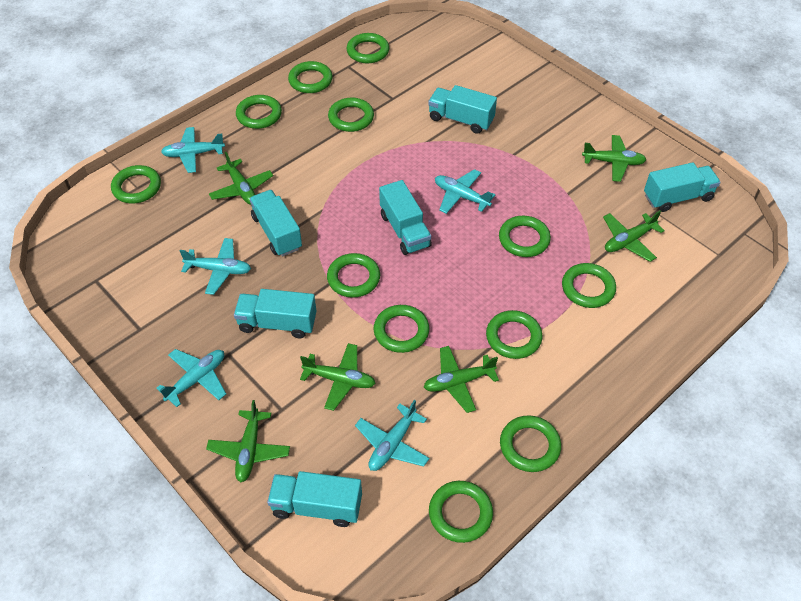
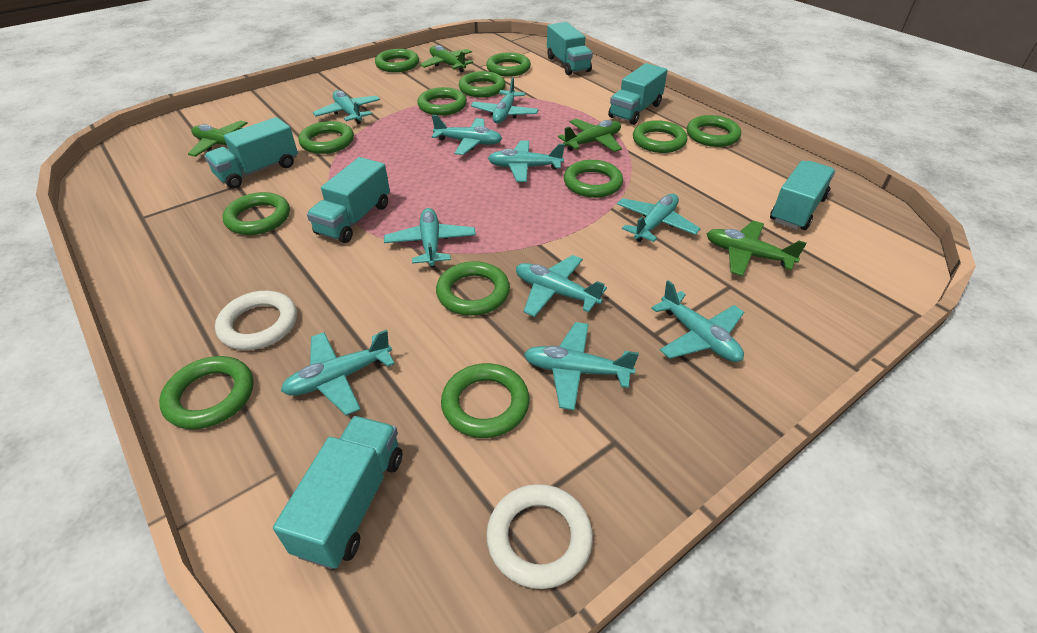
green plane: 6 -> 4
turquoise plane: 5 -> 10
white ring: 0 -> 2

